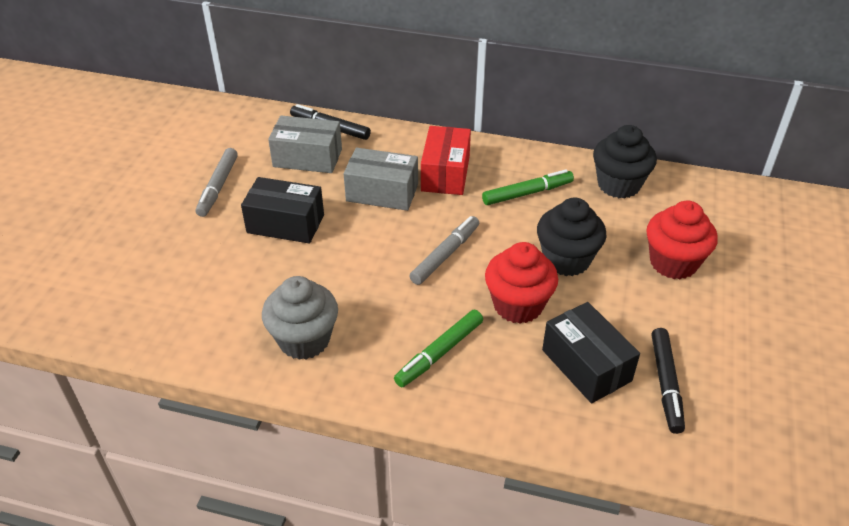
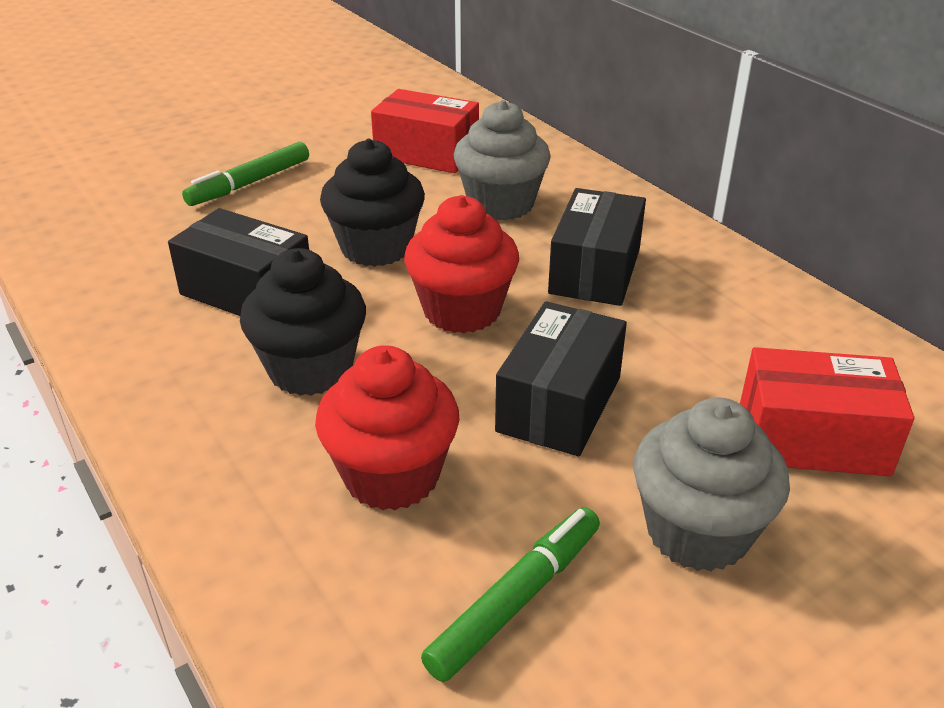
black box: 2 -> 3
black marker: 2 -> 0
grey box: 2 -> 0
grey cupcake: 1 -> 2
grey marker: 2 -> 0
red box: 1 -> 2

